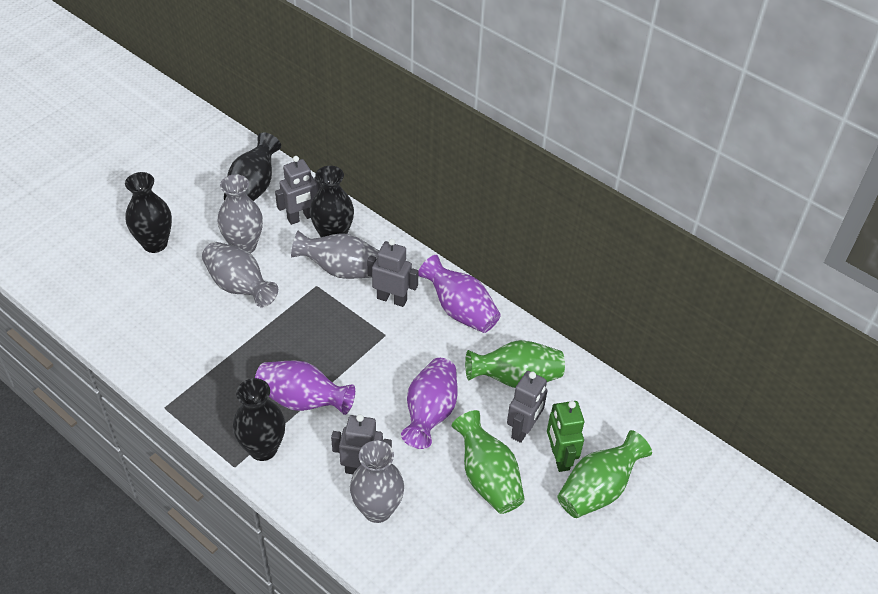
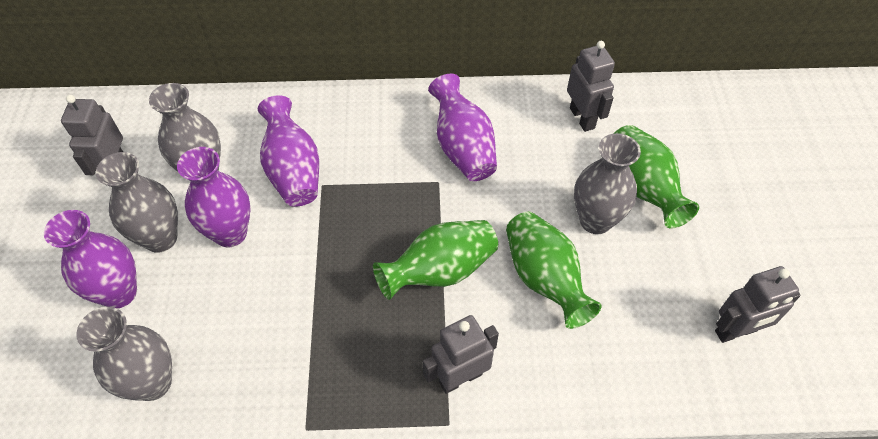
black vase: 4 -> 0
green robot: 1 -> 0
purple vase: 3 -> 4

